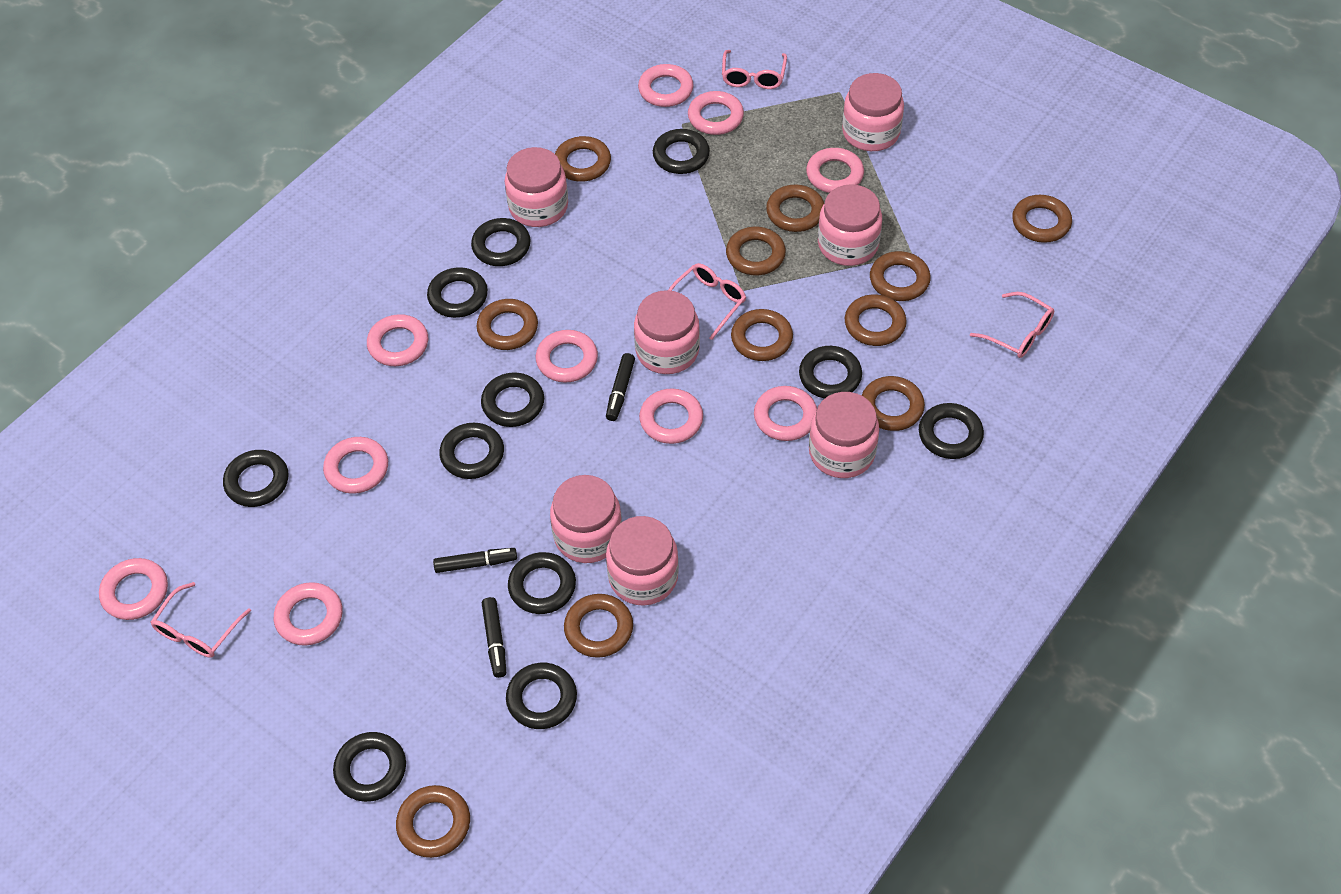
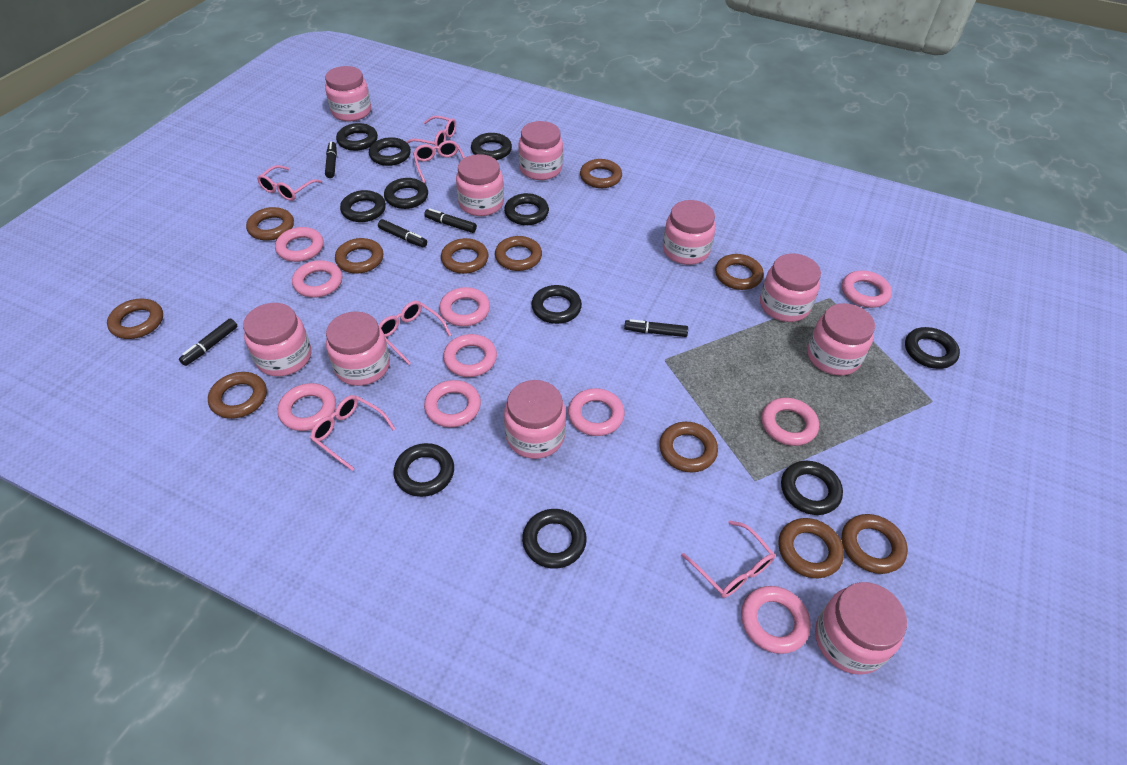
black marker: 3 -> 5
pink glasses: 4 -> 6
pink jar: 7 -> 10

